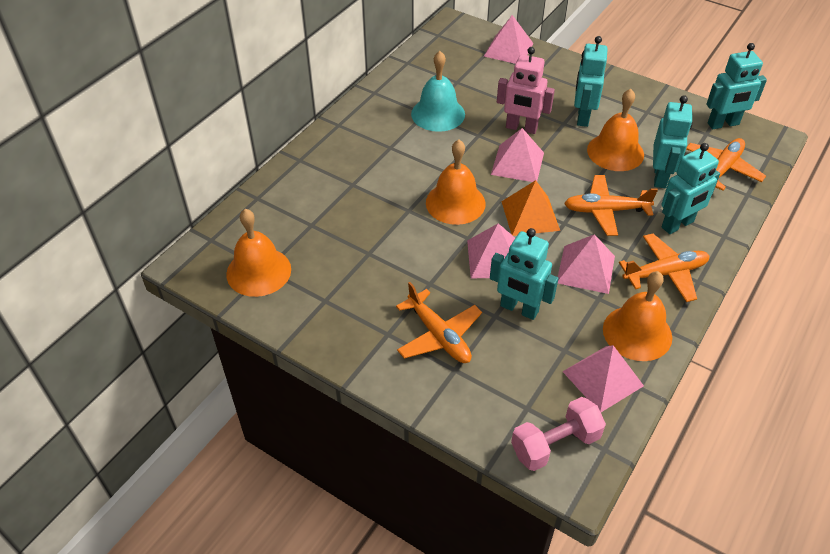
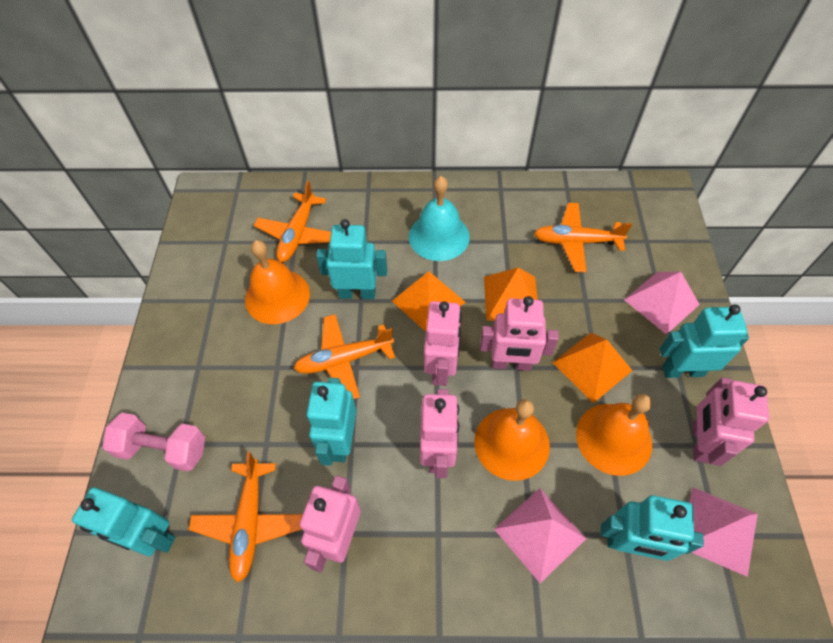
orange bell: 4 -> 3
orange pyramid: 1 -> 3
pink pyramid: 5 -> 3
pink robot: 1 -> 5

